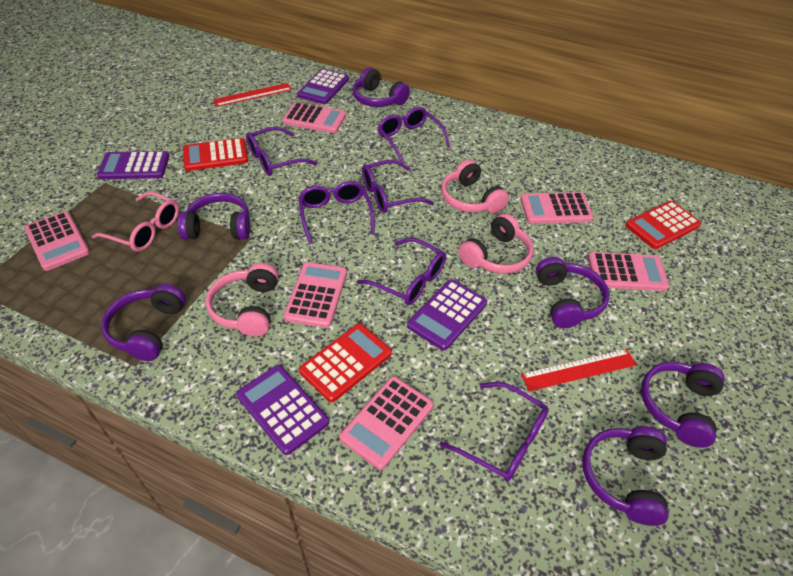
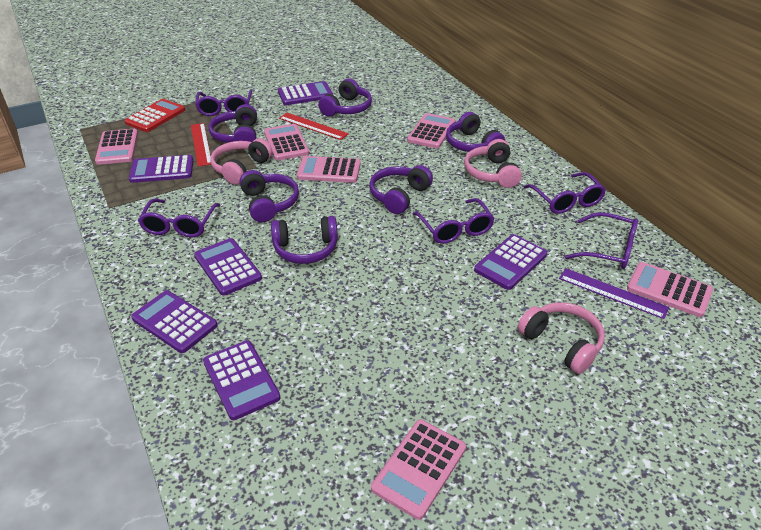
pink glasses: 1 -> 0
purple calculator: 4 -> 6
purple glasses: 6 -> 5
purple ruler: 0 -> 1
red calculator: 3 -> 1

